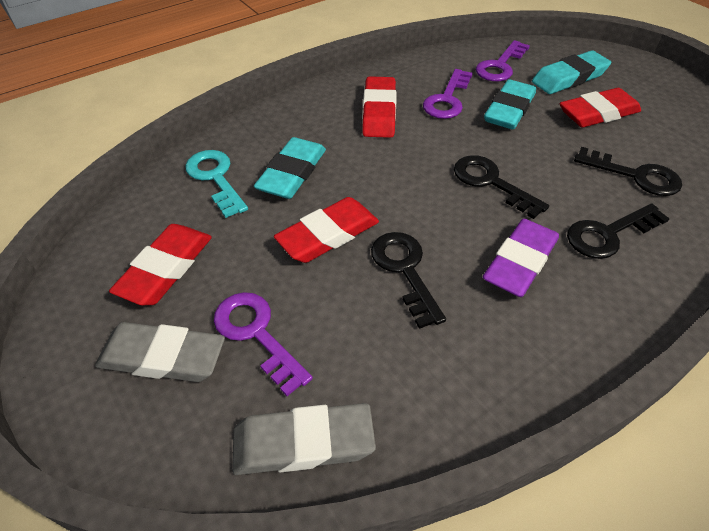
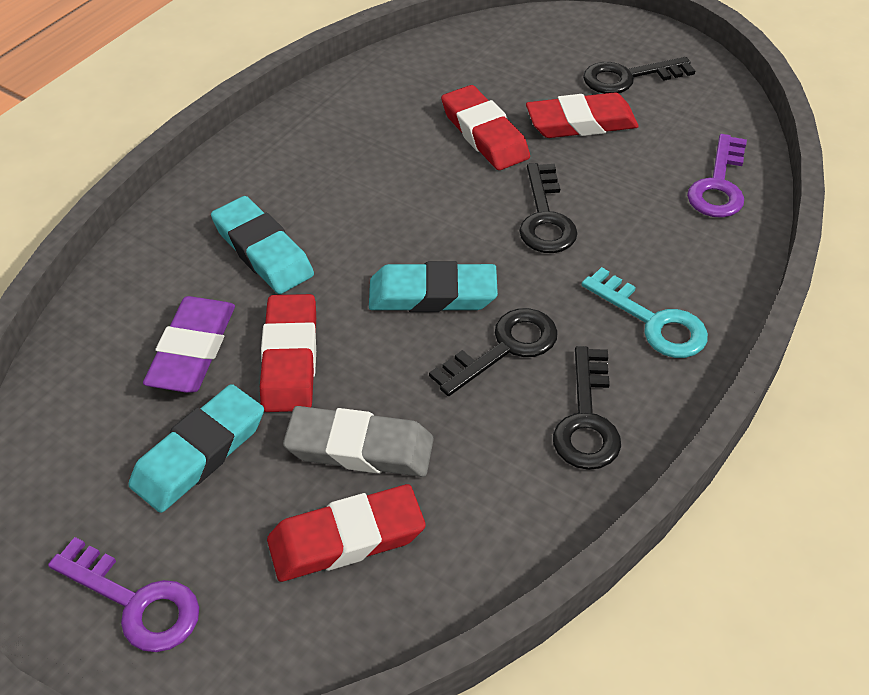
grey eraser: 2 -> 1
purple key: 3 -> 2

